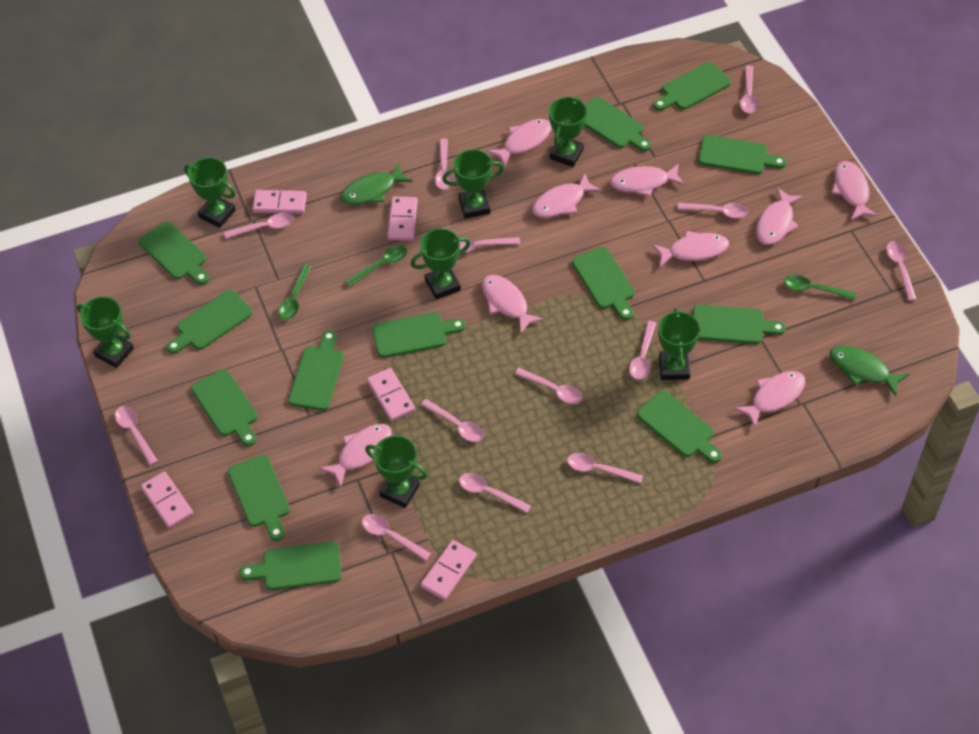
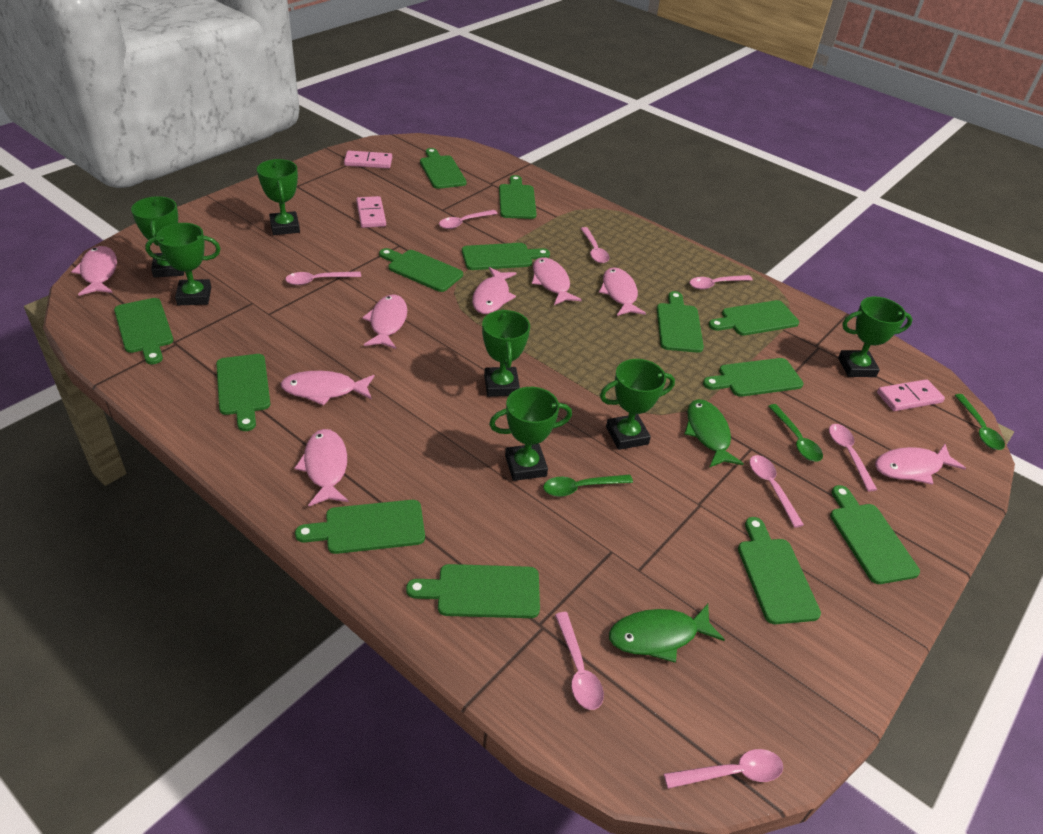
pink domino: 5 -> 3
pink fish: 9 -> 8
pink spoon: 13 -> 8

